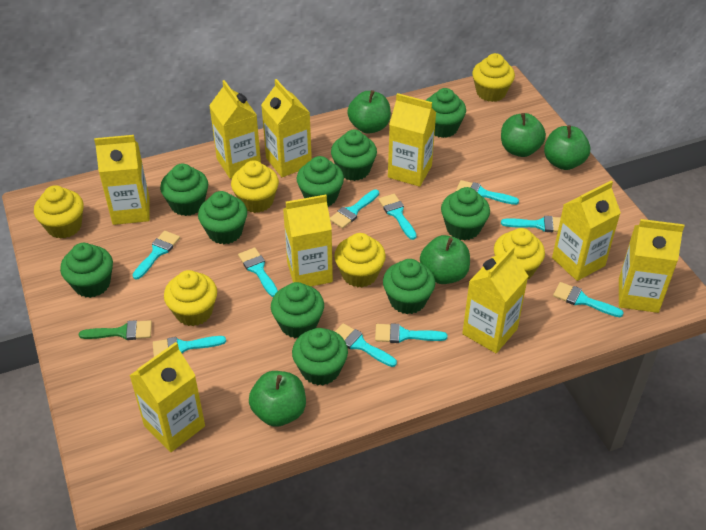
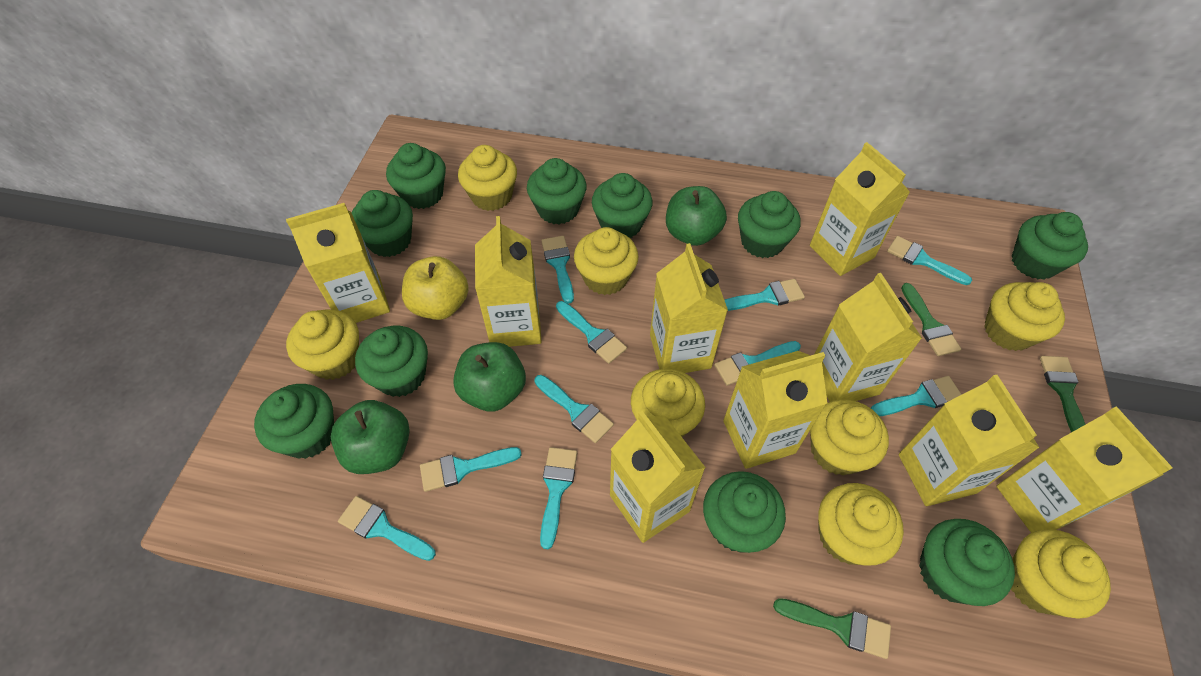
green apple: 5 -> 3
green brush: 1 -> 3
yellow apple: 0 -> 1
yellow cupcake: 6 -> 8

